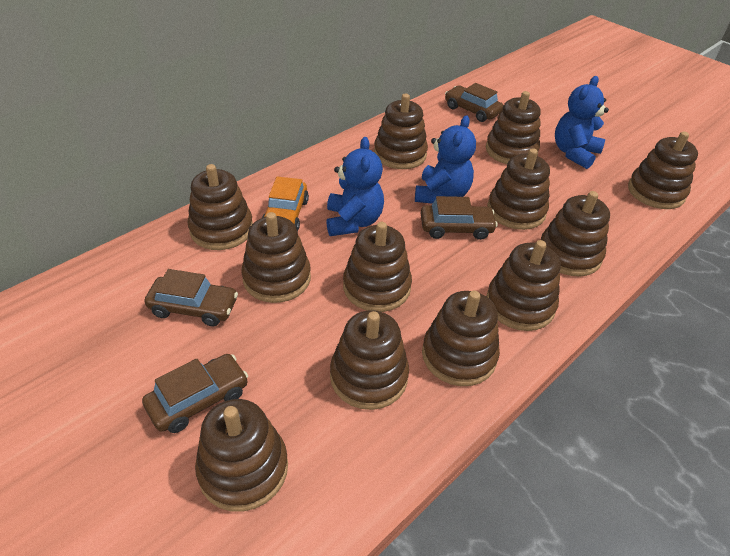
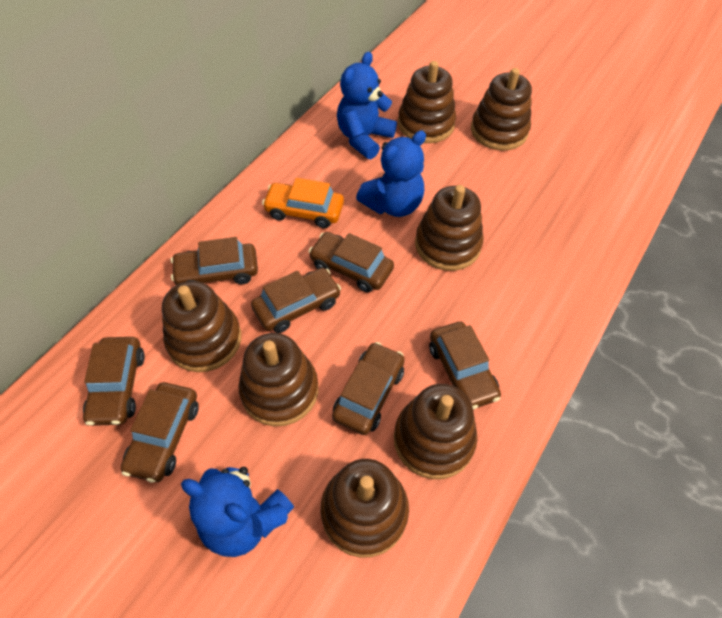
brown car: 4 -> 7
brown stacking toy: 12 -> 7

